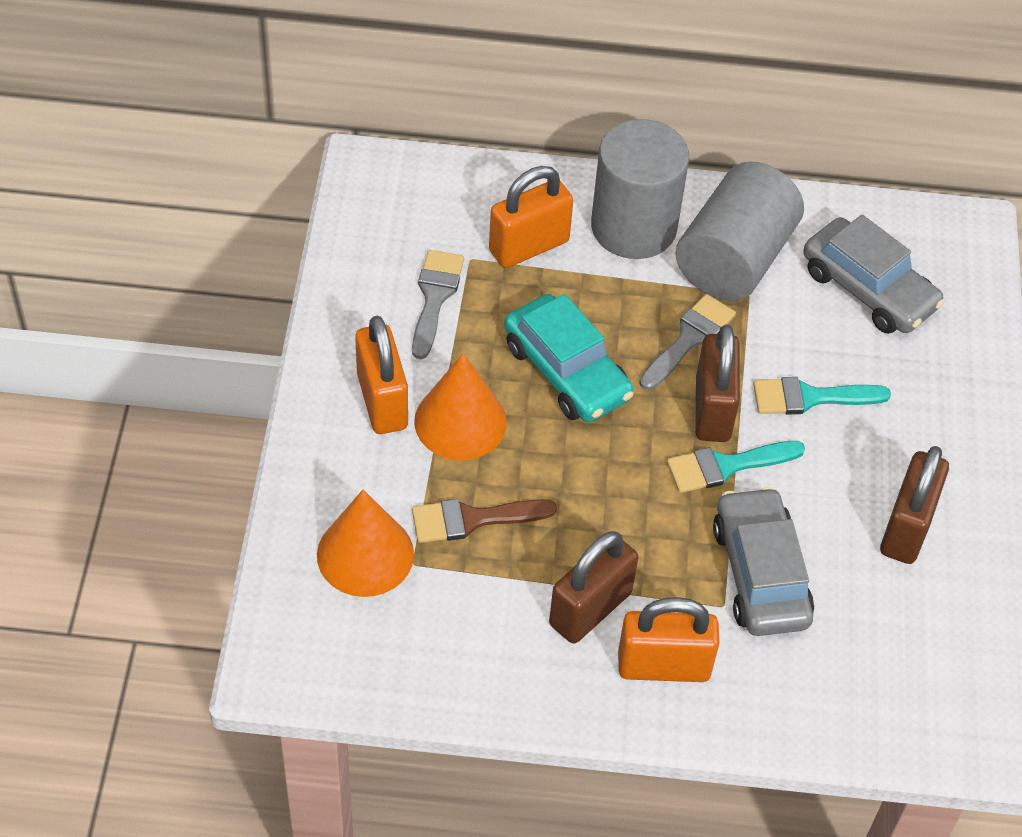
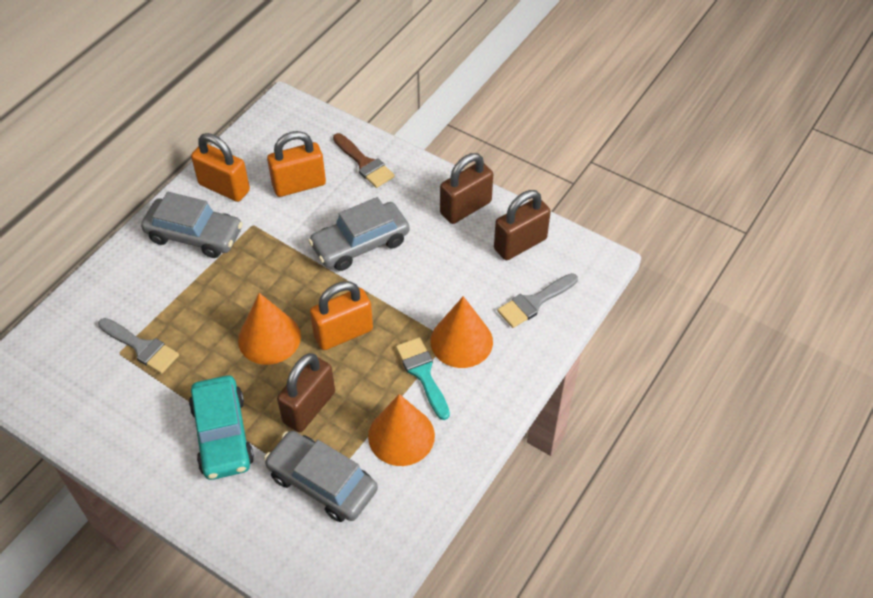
grey car: 2 -> 3
grey cylinder: 2 -> 0
orange cone: 2 -> 3
turquoise brush: 2 -> 1

